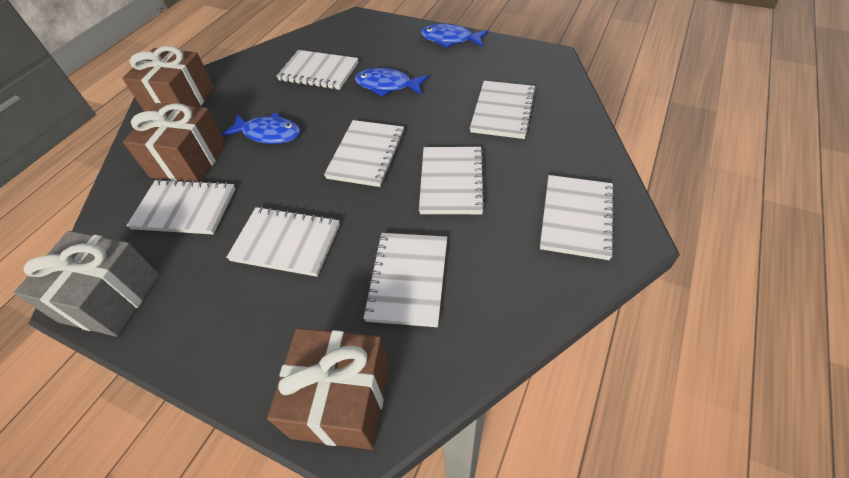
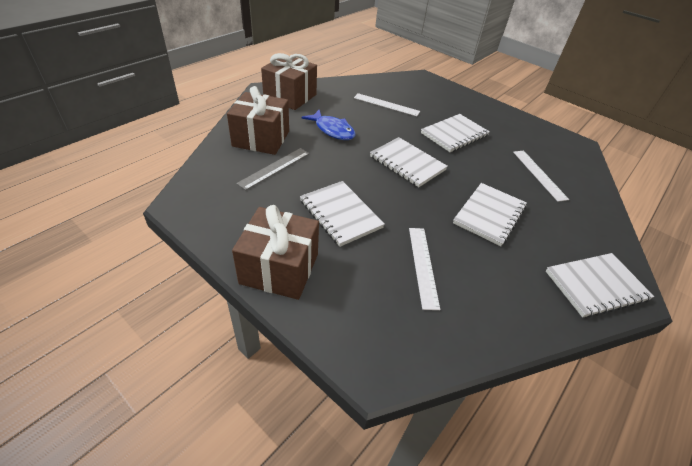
blue fish: 3 -> 1
grey gift: 1 -> 0
grey ruler: 0 -> 1
white notebook: 8 -> 5
white ruler: 0 -> 3

